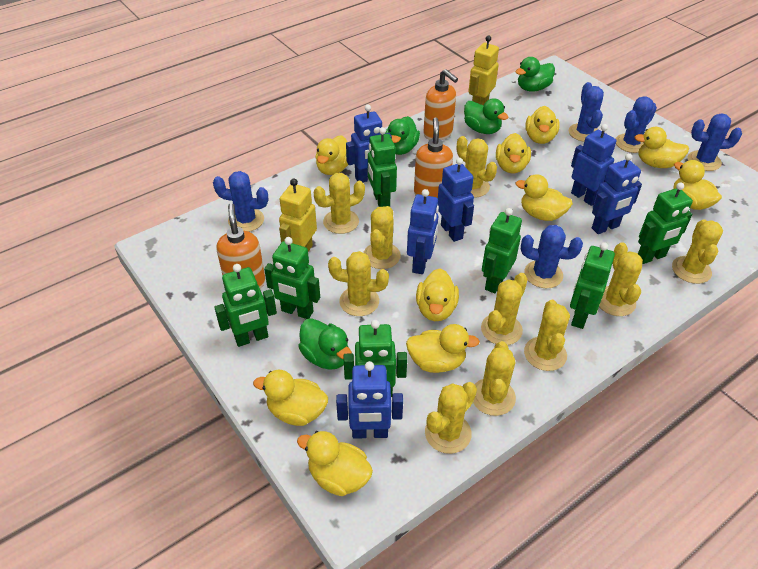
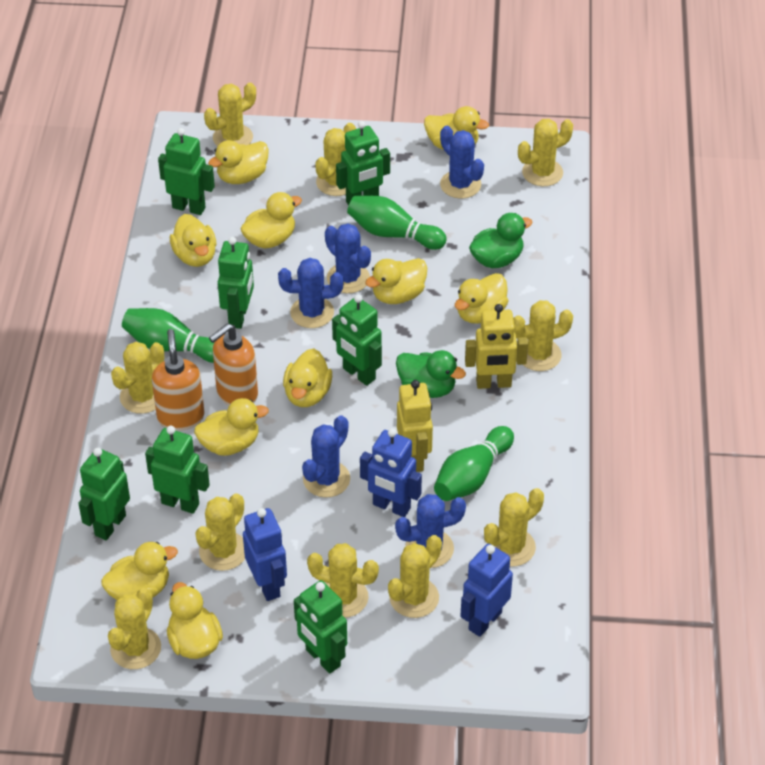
blue robot: 6 -> 3
green bowling pin: 0 -> 3
green duck: 4 -> 2
orange soap dispenser: 3 -> 2

